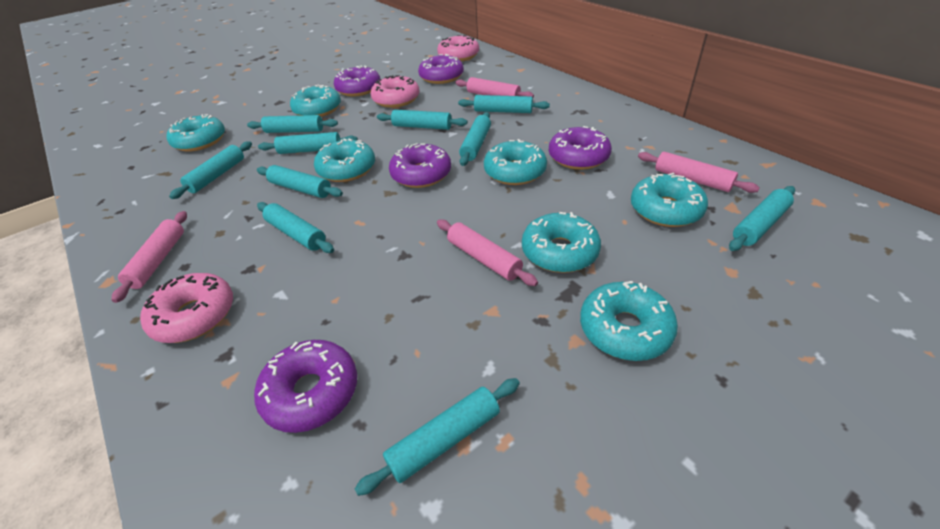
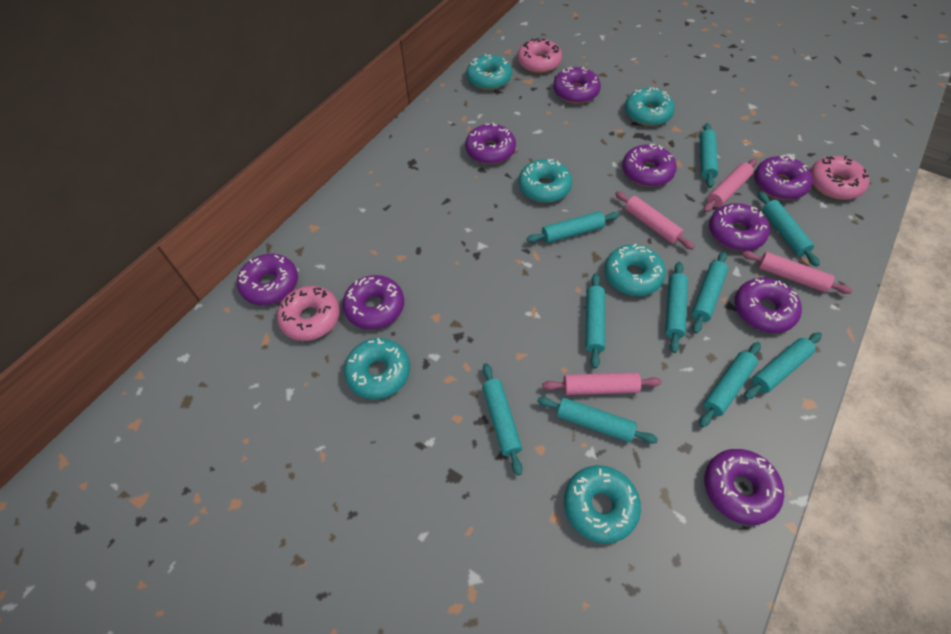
purple donut: 5 -> 9
turquoise donut: 7 -> 6

